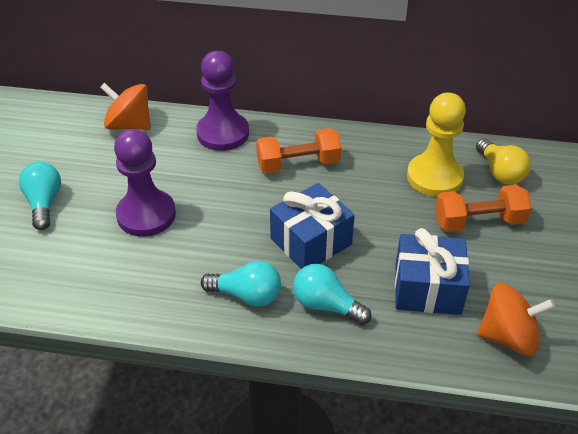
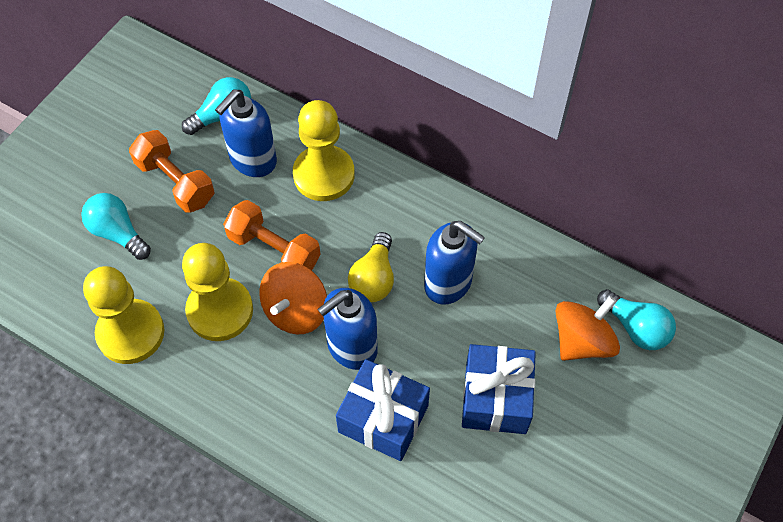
blue soap dispenser: 0 -> 3
purple pawn: 2 -> 0
yellow pawn: 1 -> 3

